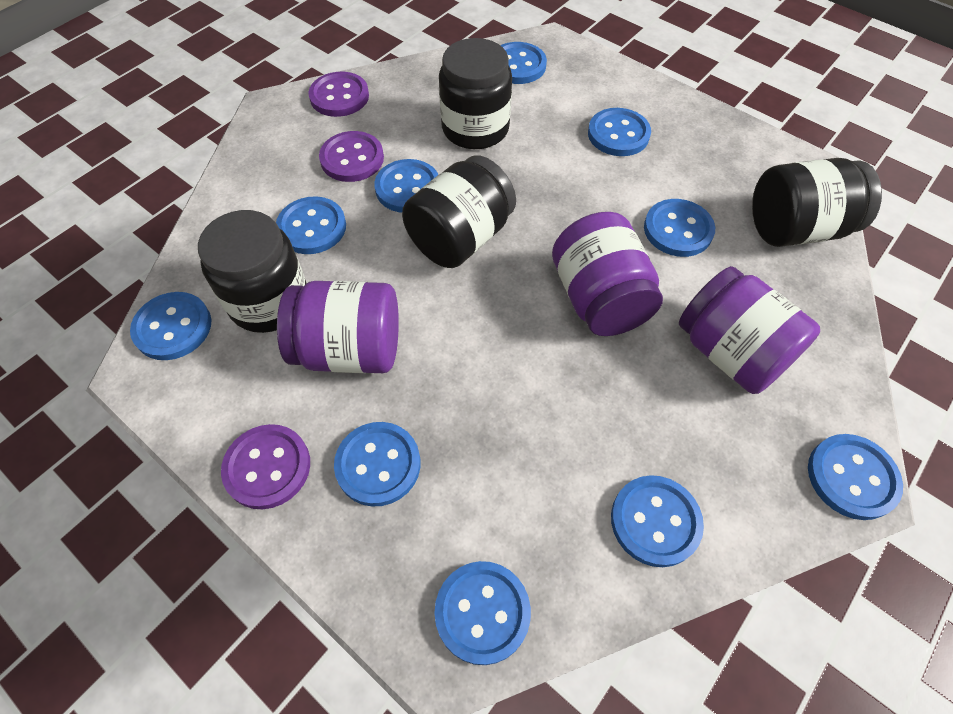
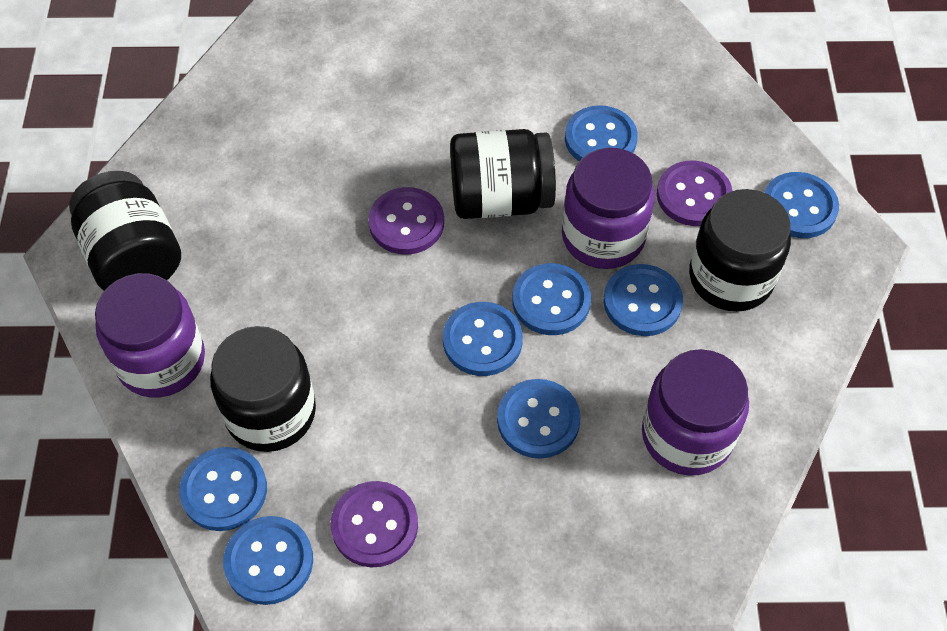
blue button: 10 -> 8

